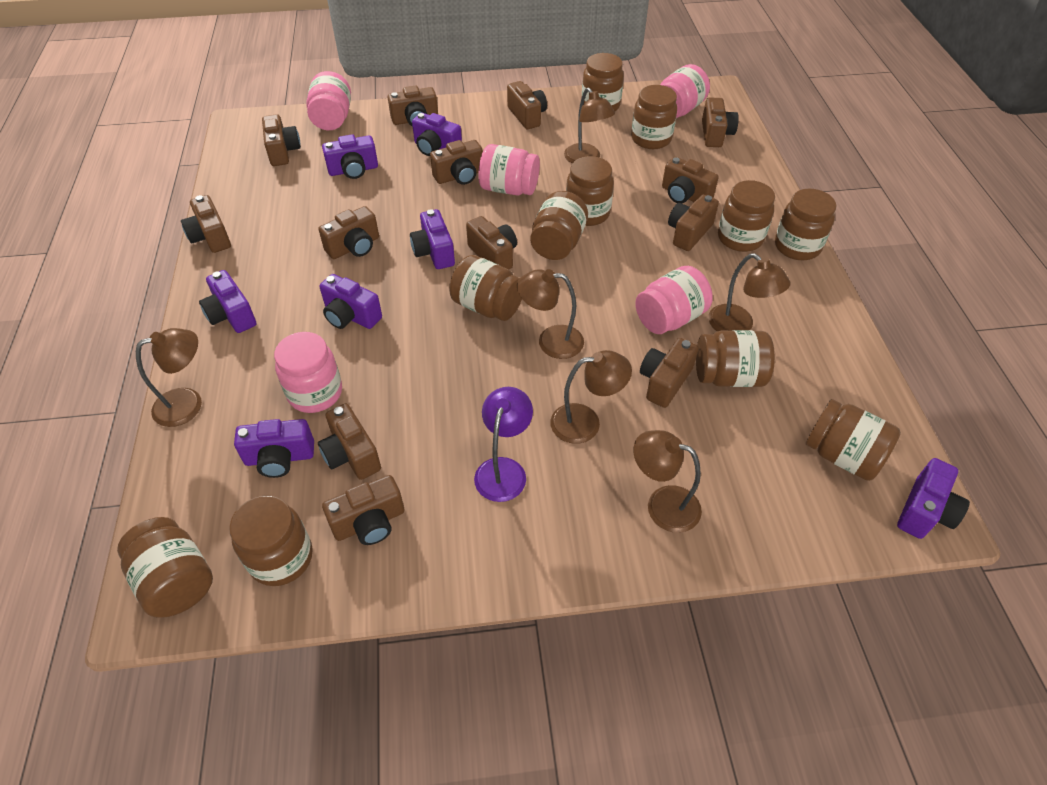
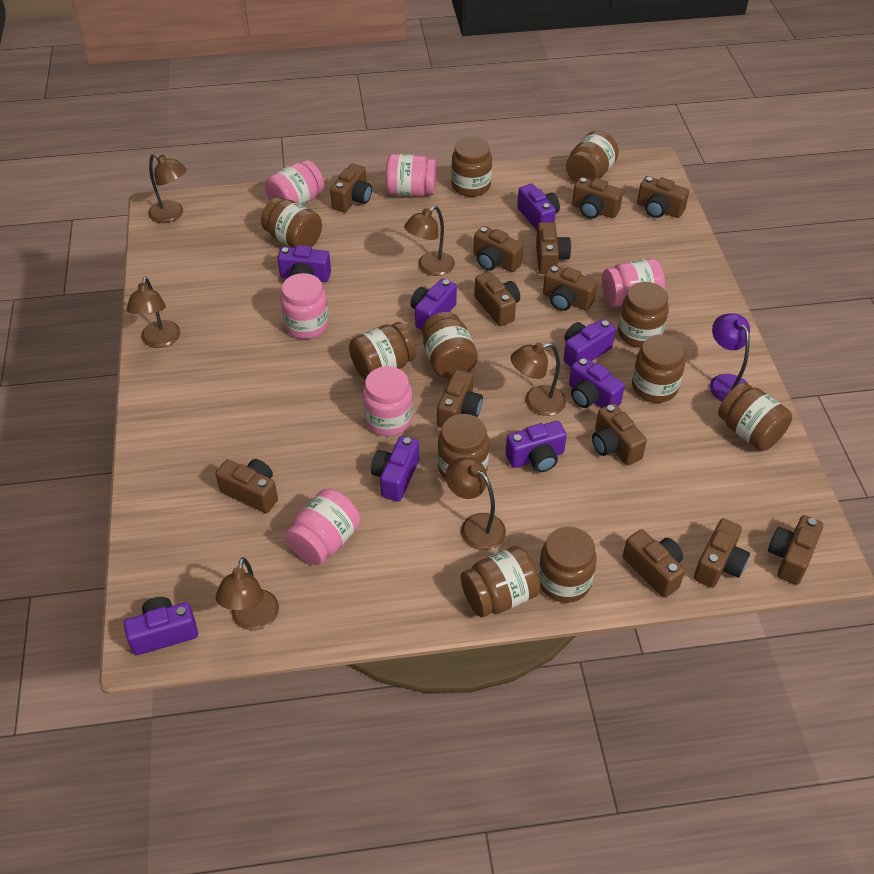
pink jar: 5 -> 6
purple camera: 7 -> 8

